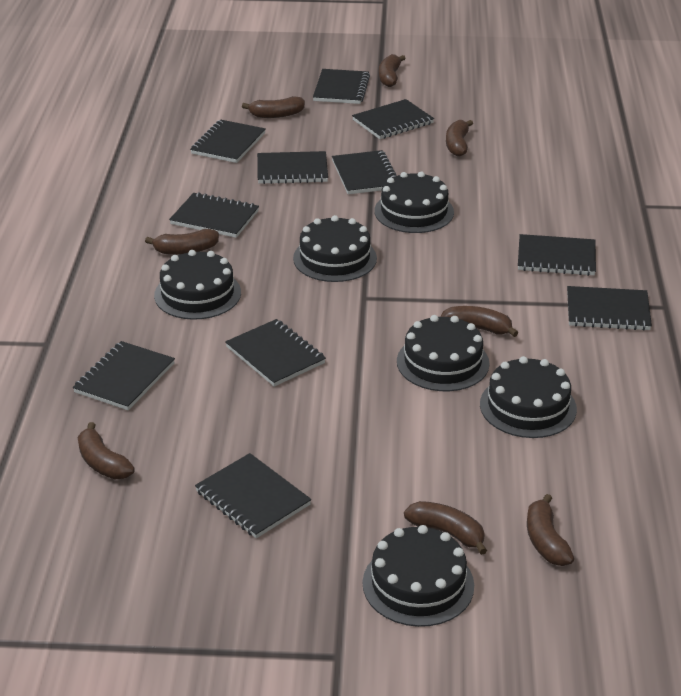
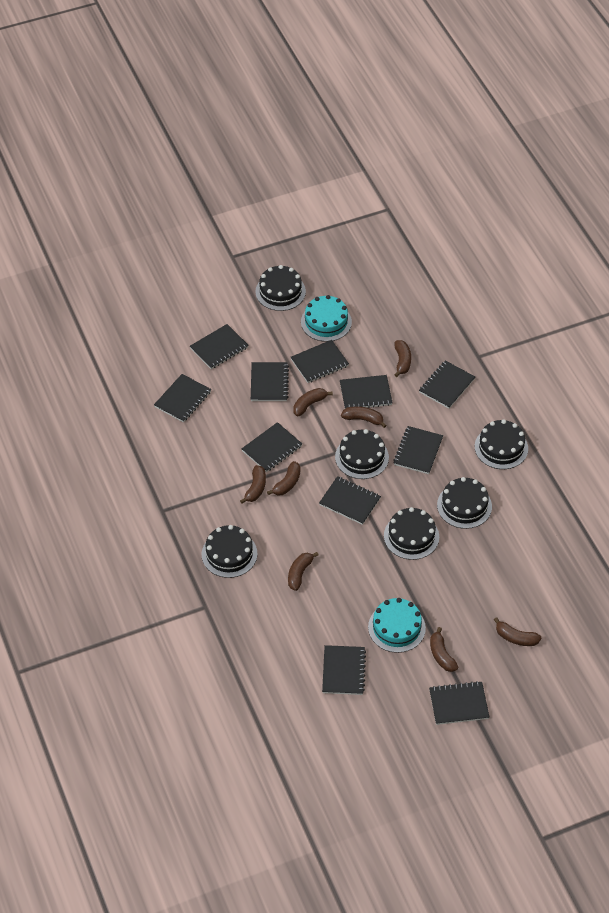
turquoise cake: 0 -> 2

